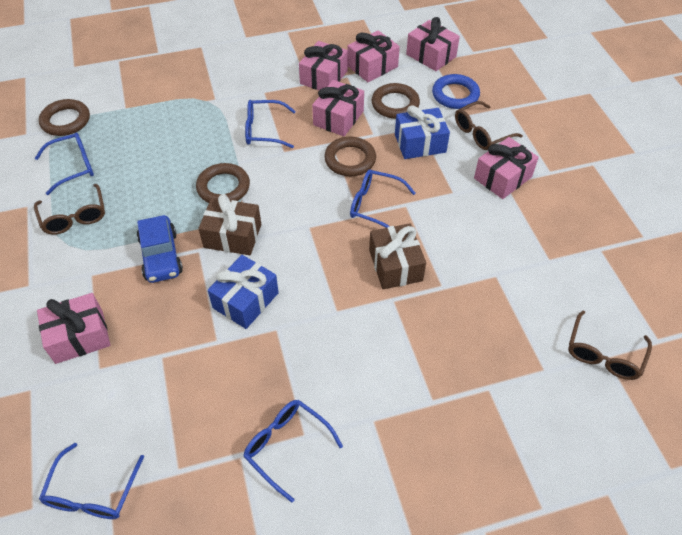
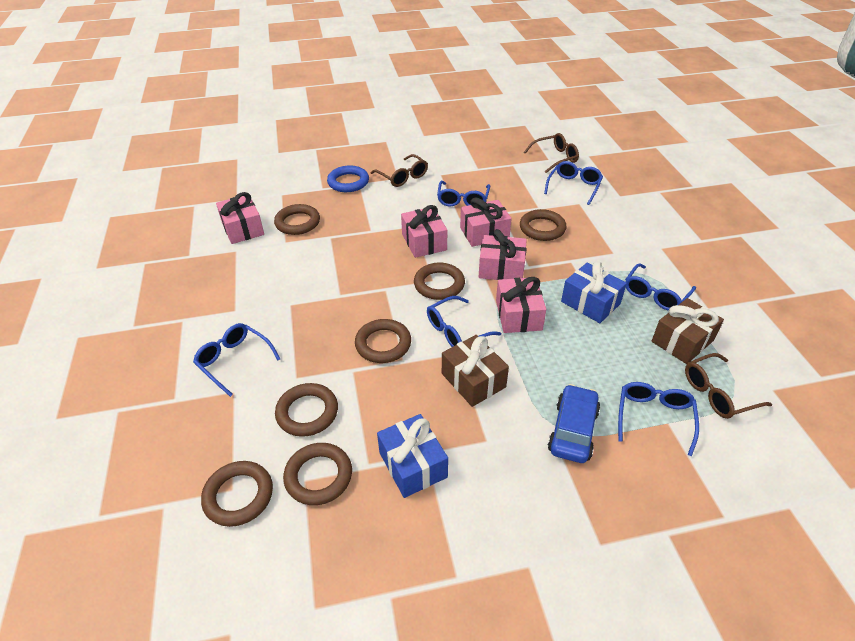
blue glasses: 5 -> 6
brown ring: 4 -> 7
pink gift: 6 -> 5

